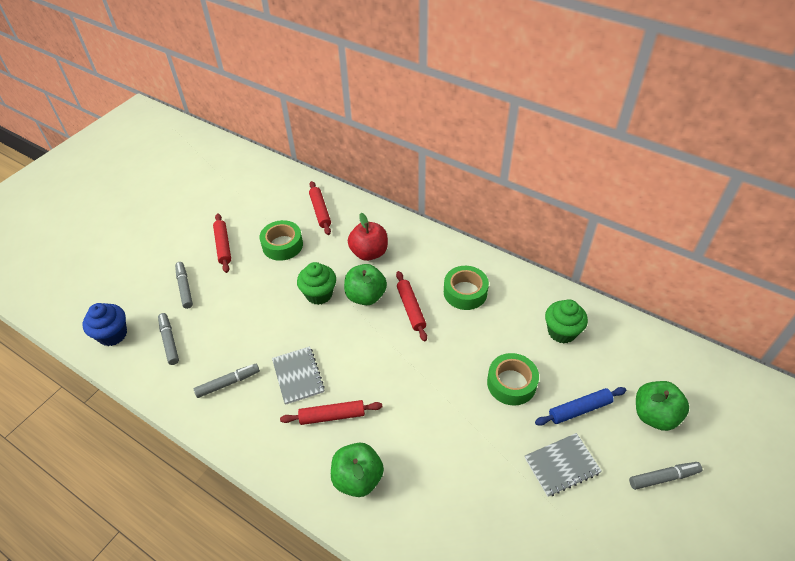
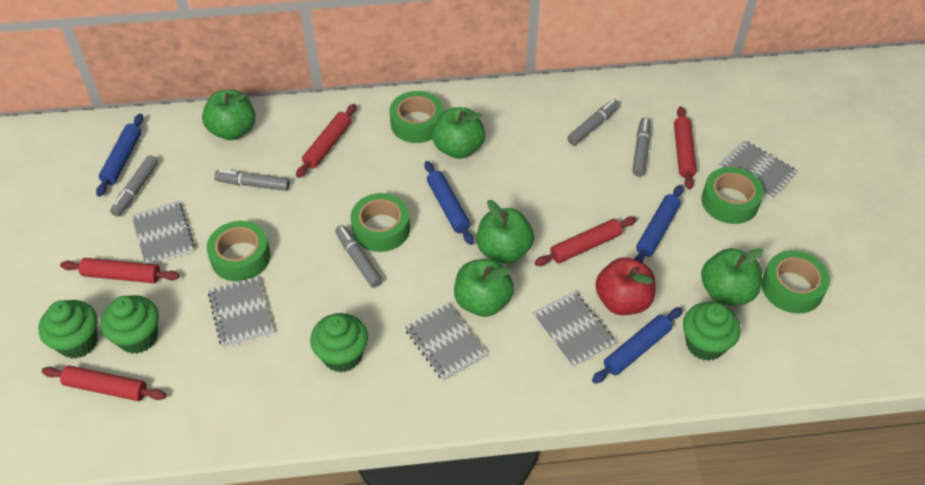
blue cupcake: 1 -> 0
blue rolling pin: 1 -> 4
green apple: 3 -> 5
green cupcake: 2 -> 4
green tape: 3 -> 5
grey marker: 4 -> 5
grey notebook: 2 -> 5
red rolling pin: 4 -> 5

